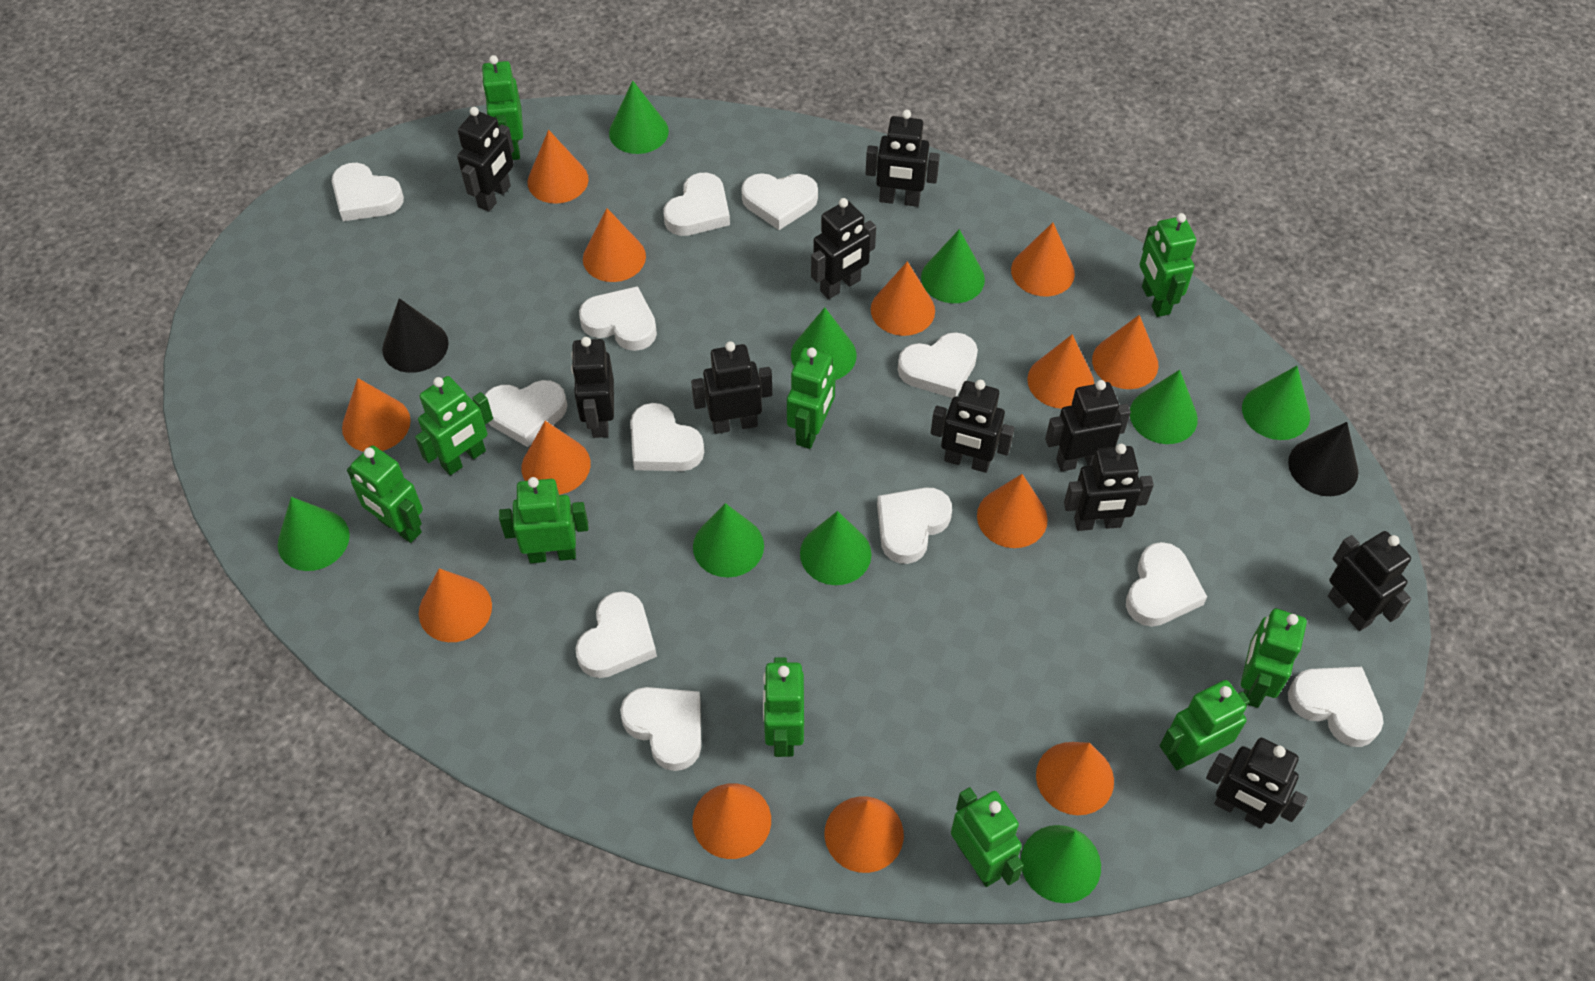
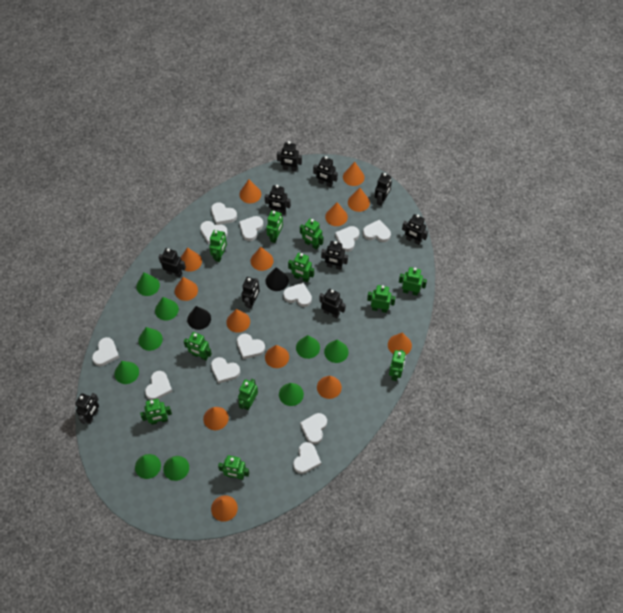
green robot: 10 -> 11

